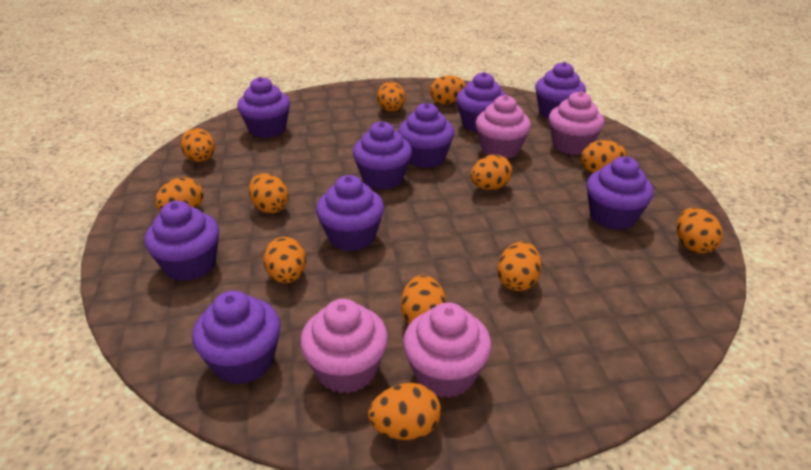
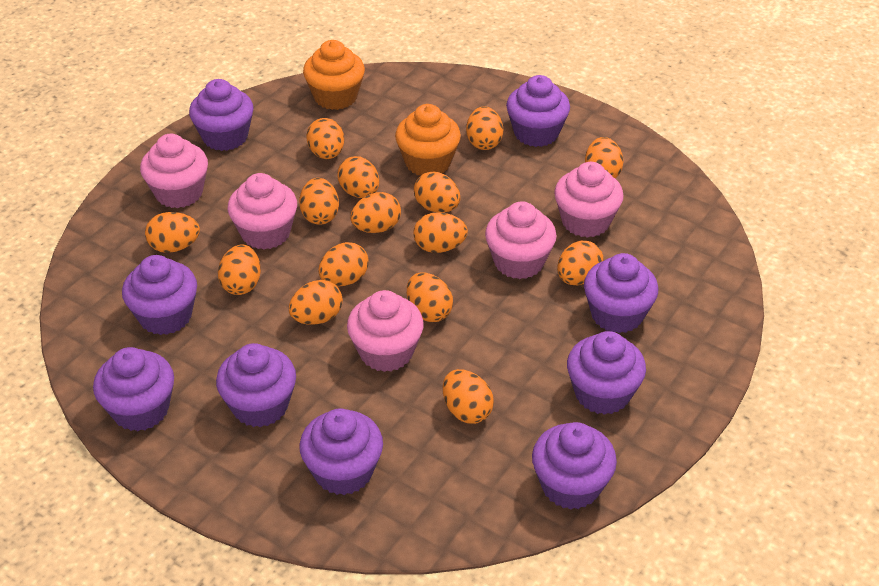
orange cupcake: 0 -> 2
orange egg: 12 -> 15
pink cupcake: 4 -> 5

